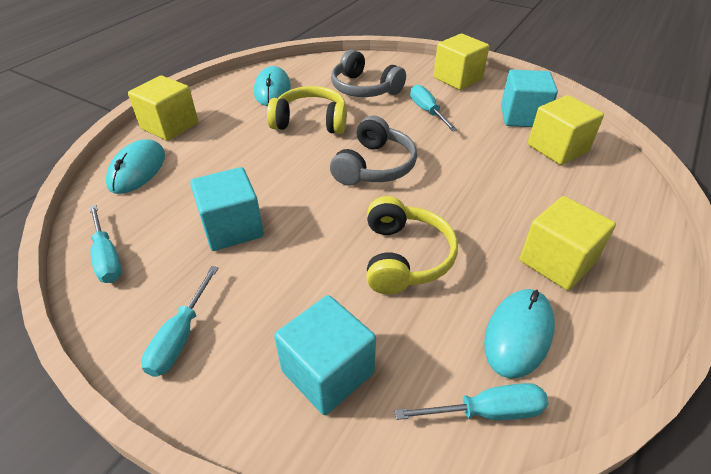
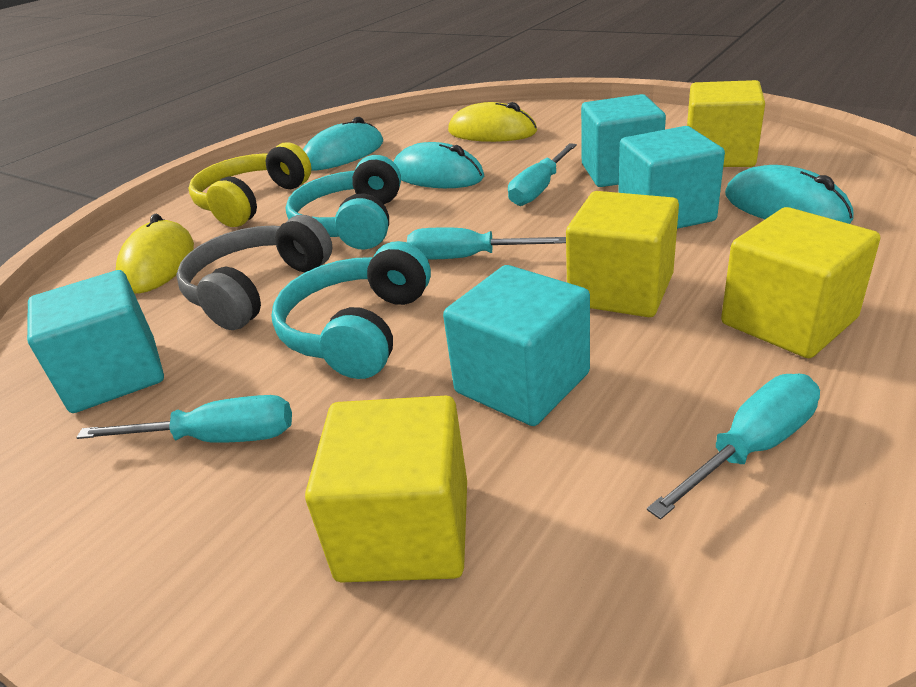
grey headphones: 2 -> 1
turquoise cube: 3 -> 4
turquoise headphones: 0 -> 2
yellow headphones: 2 -> 1
yellow mouse: 0 -> 2

